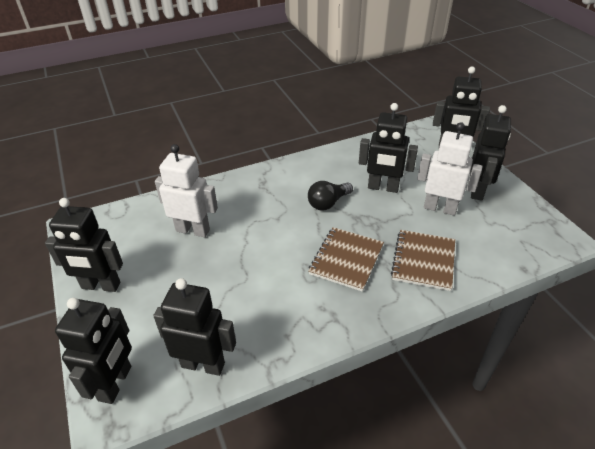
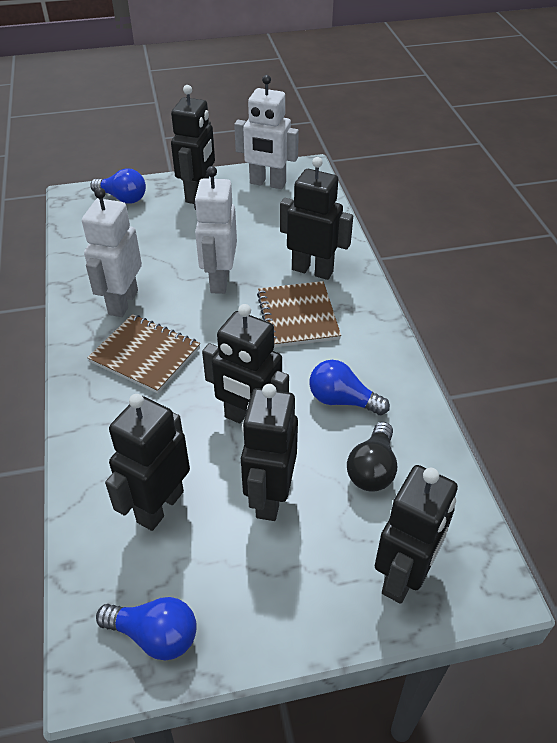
blue light bulb: 0 -> 3
white robot: 2 -> 3

